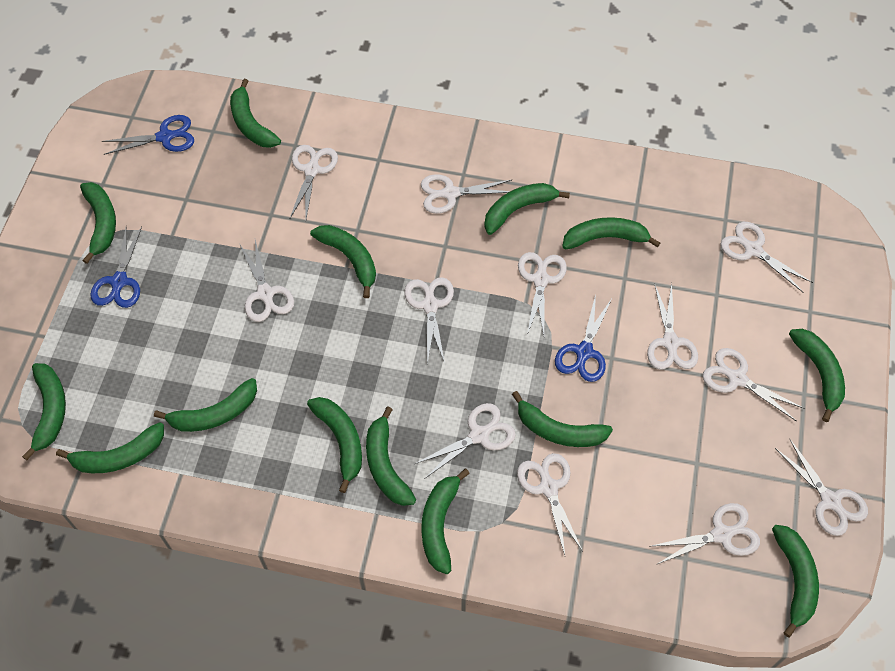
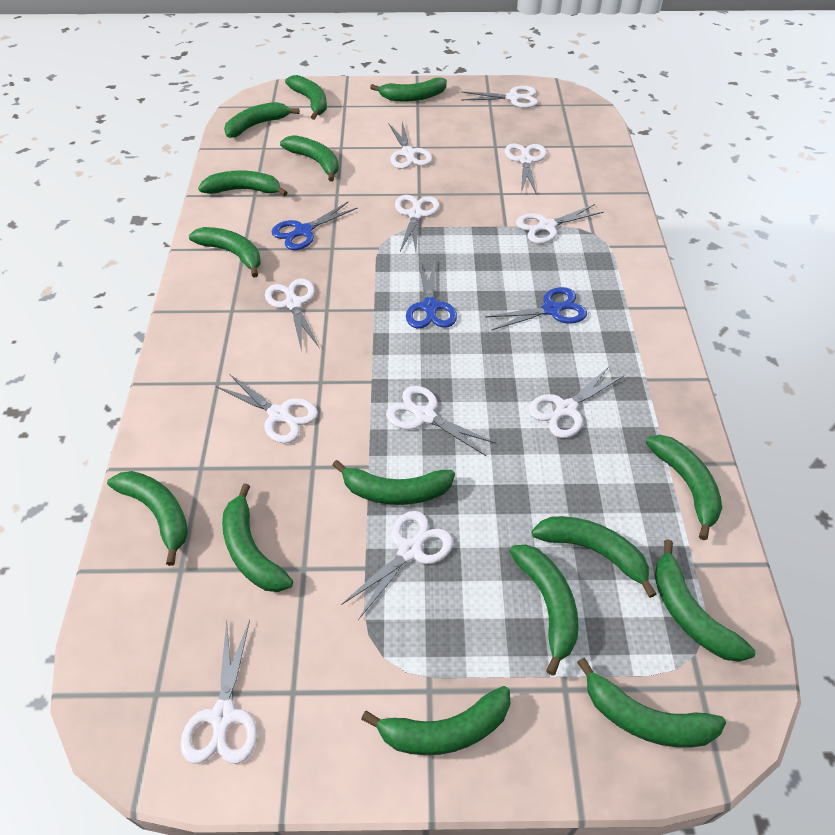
green banana: 14 -> 15
white scissors: 12 -> 11

